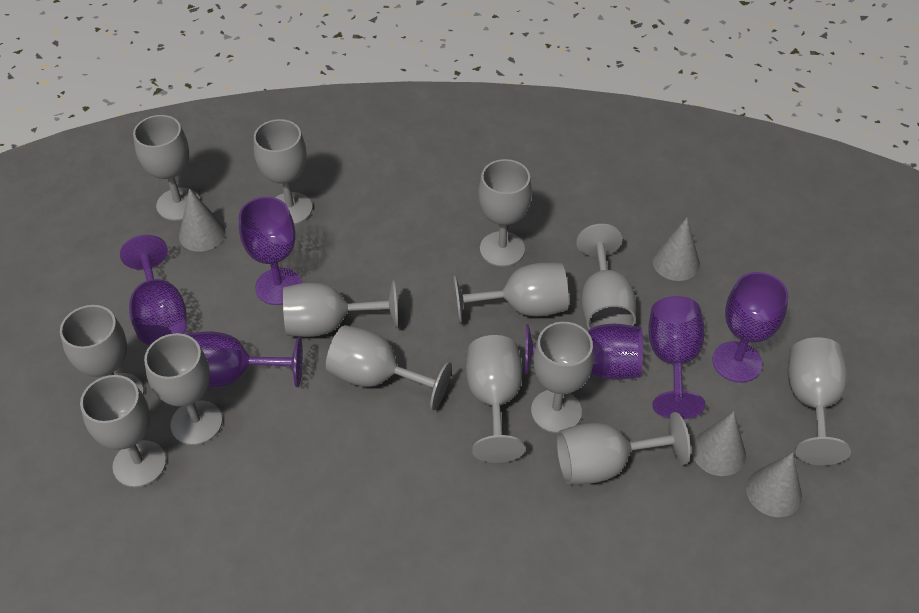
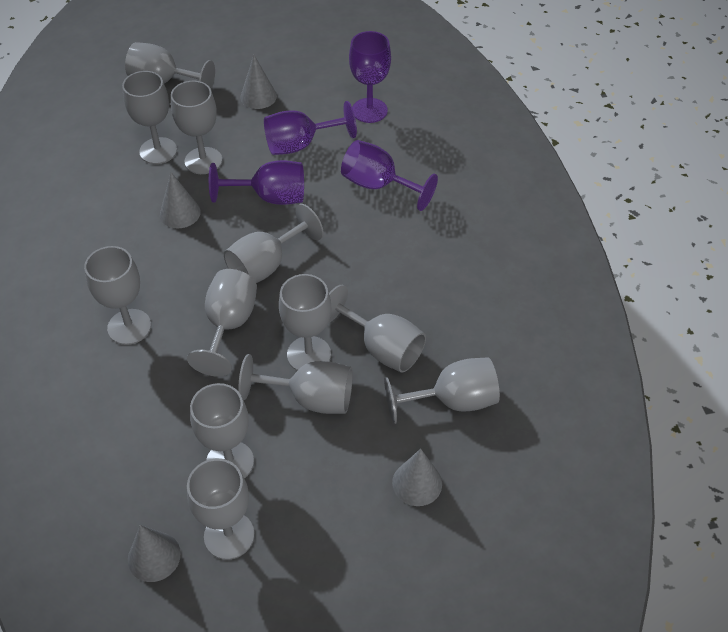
grey goblet: 14 -> 12
purple goblet: 6 -> 4

